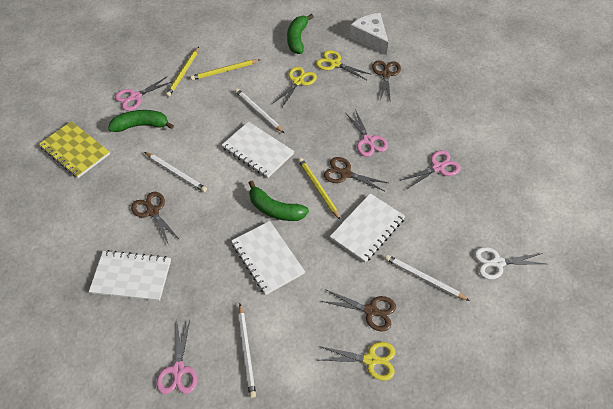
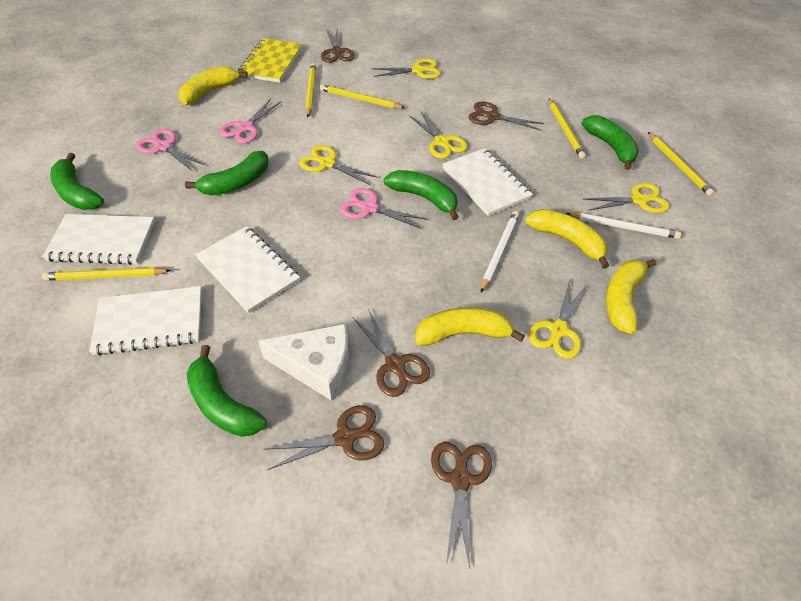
brown scissors: 4 -> 5
green banana: 3 -> 5
pink scissors: 4 -> 3
white pencil: 4 -> 2
white scissors: 1 -> 0
yellow banana: 0 -> 4
yellow pencil: 3 -> 5
yellow scissors: 3 -> 5

